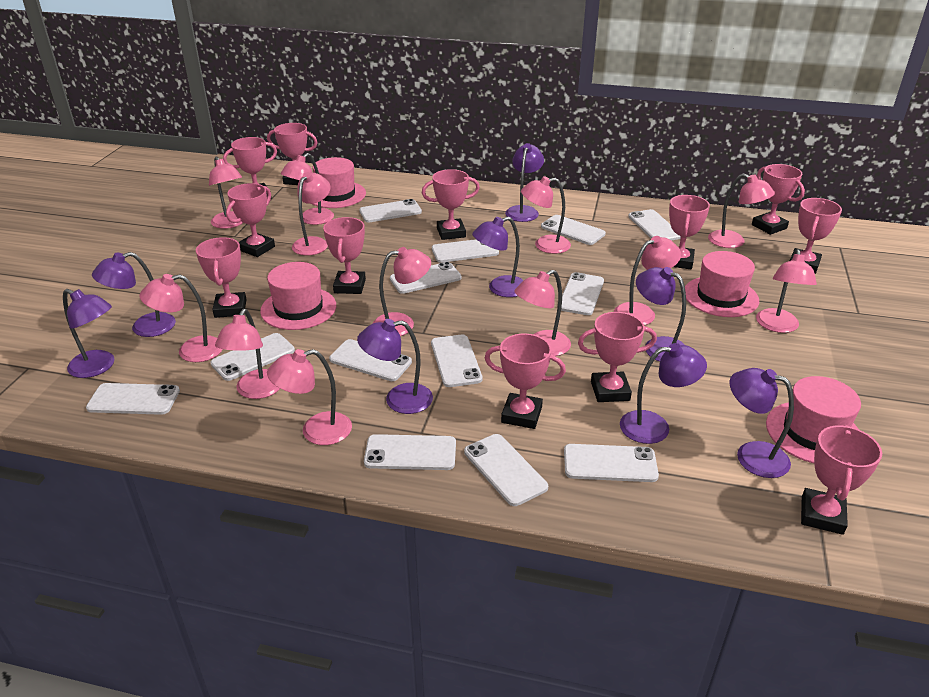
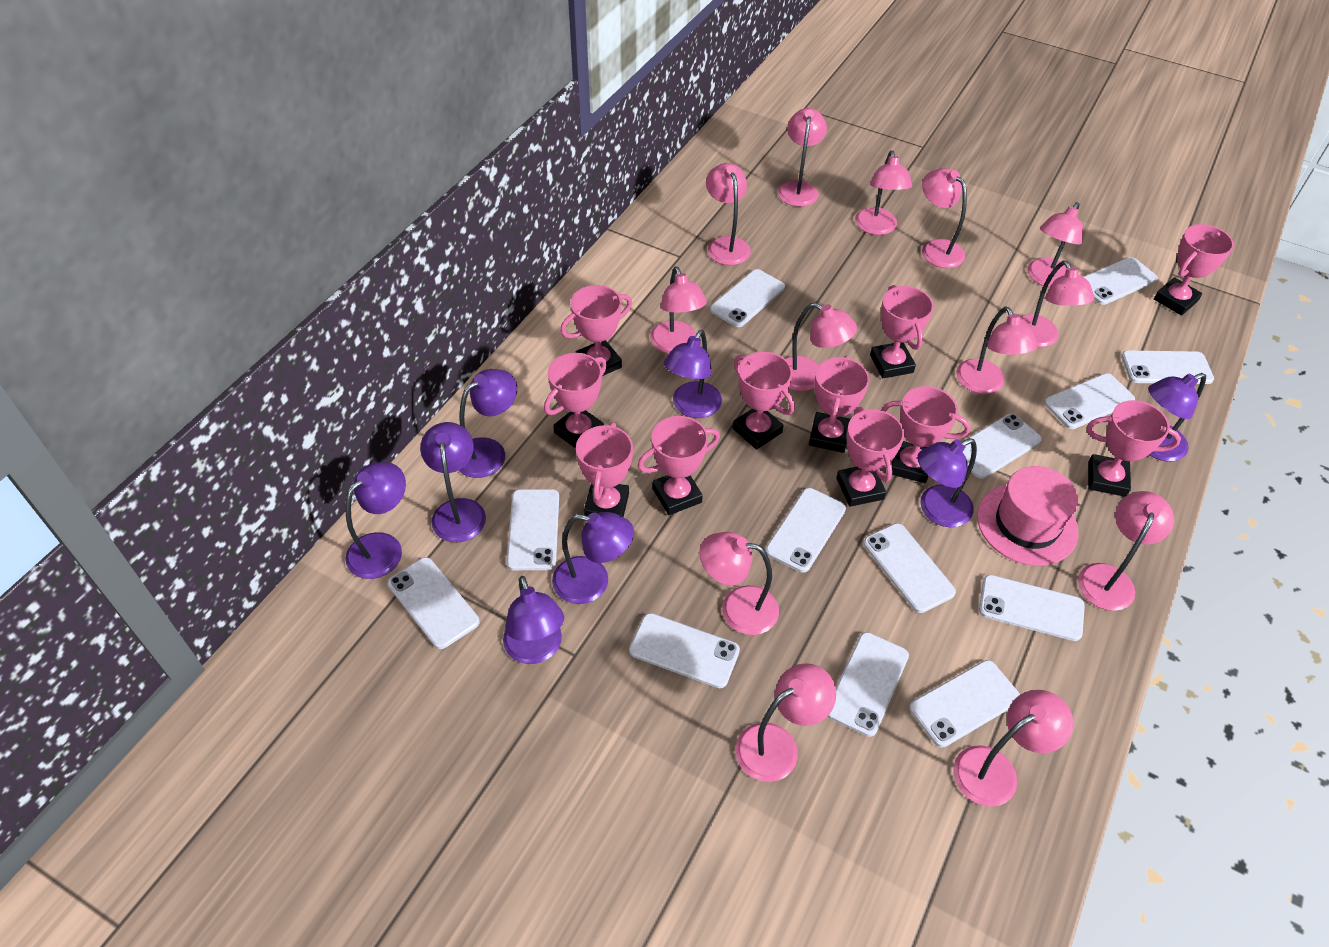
pink hat: 4 -> 1
pink lamp: 12 -> 13
pink trophy: 12 -> 11

